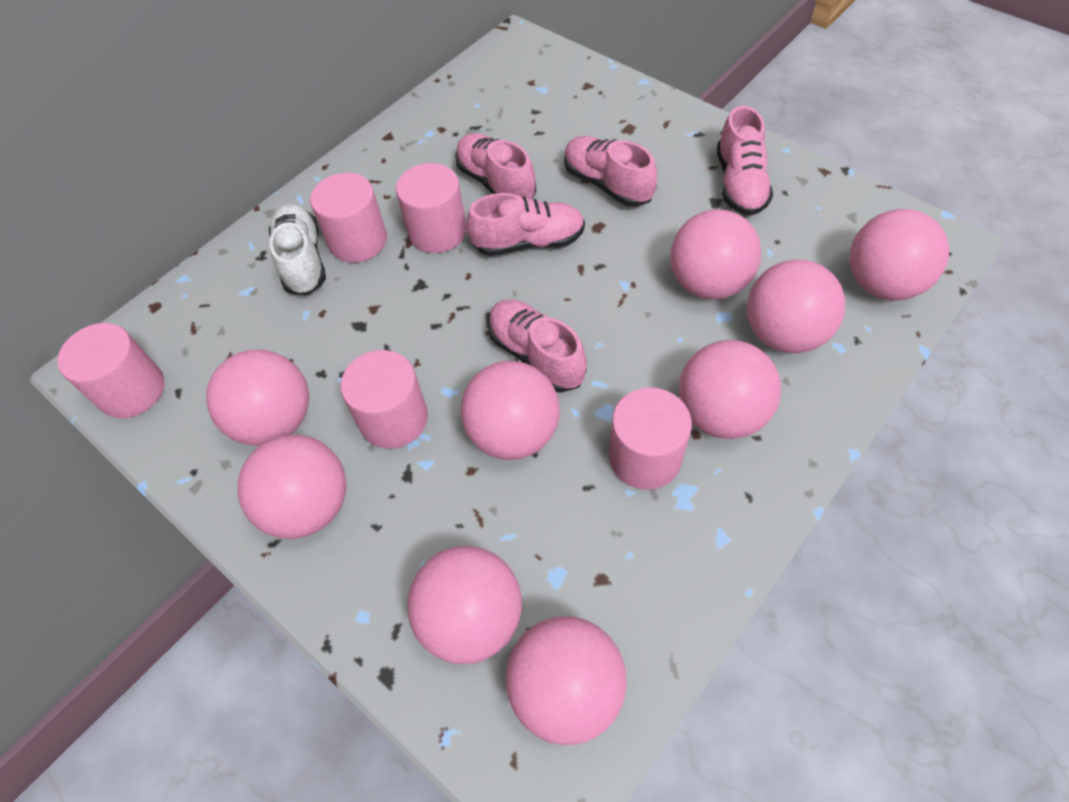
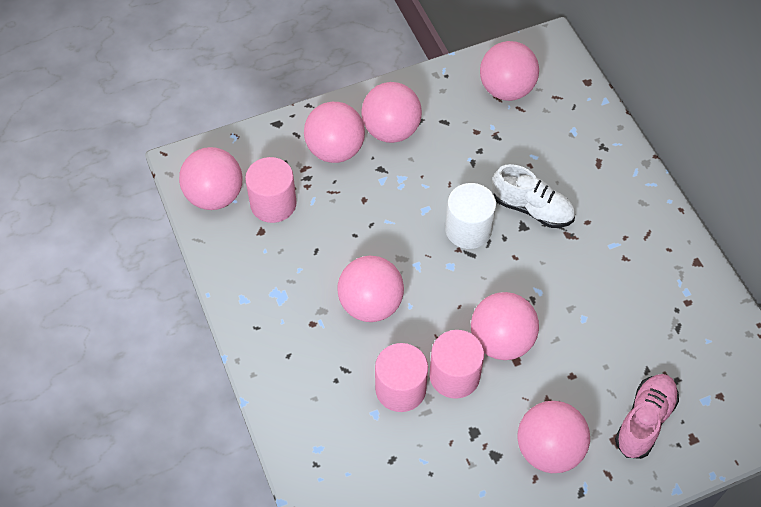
pink ball: 9 -> 7
pink cylinder: 5 -> 3
pink shoe: 5 -> 1
white cylinder: 0 -> 1

